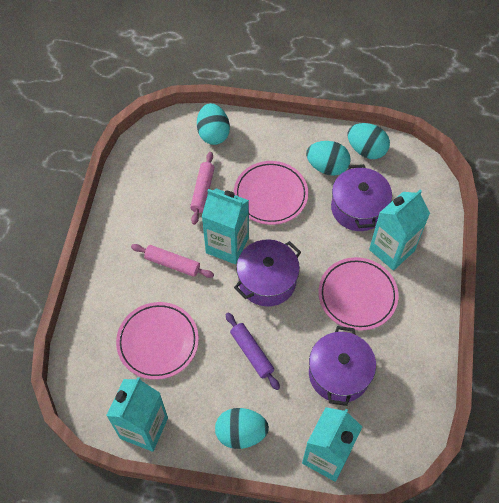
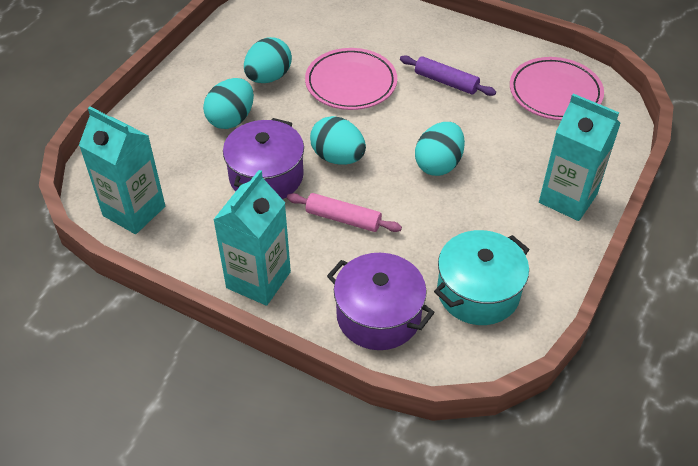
pink plate: 3 -> 2
pink rolling pin: 2 -> 1
purple pot: 3 -> 2
turquoise carton: 4 -> 3
turquoise pot: 0 -> 1

